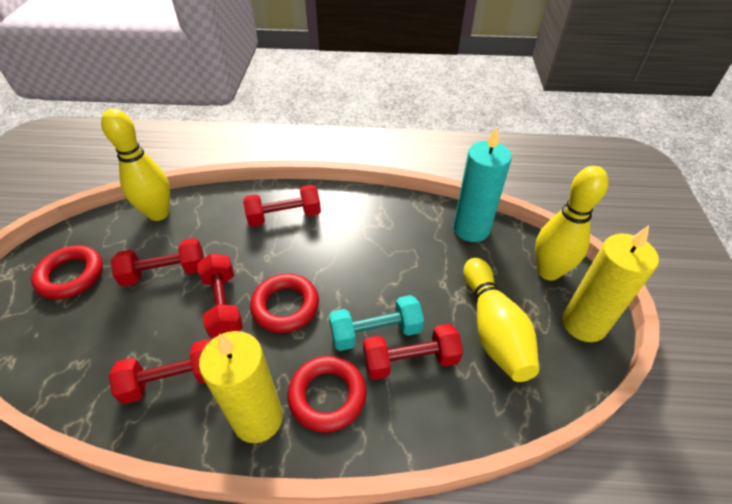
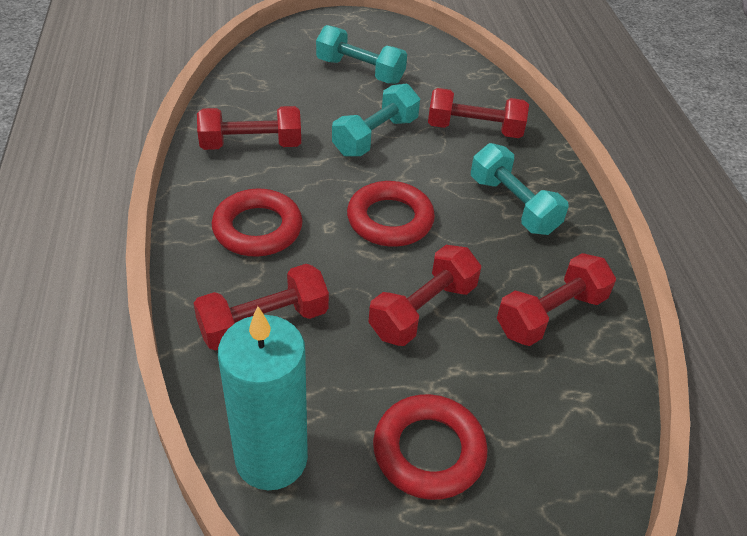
turquoise dumbbell: 1 -> 3
yellow bowling pin: 3 -> 0
yellow candle: 2 -> 0

